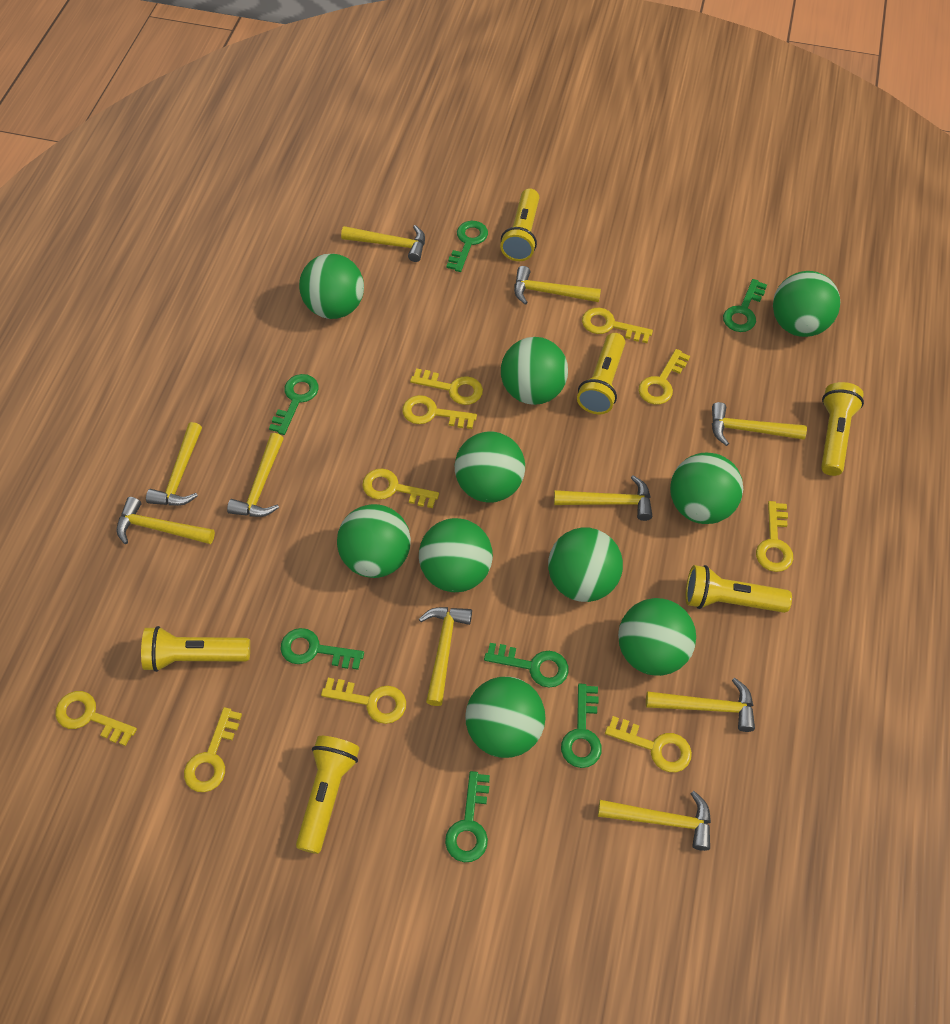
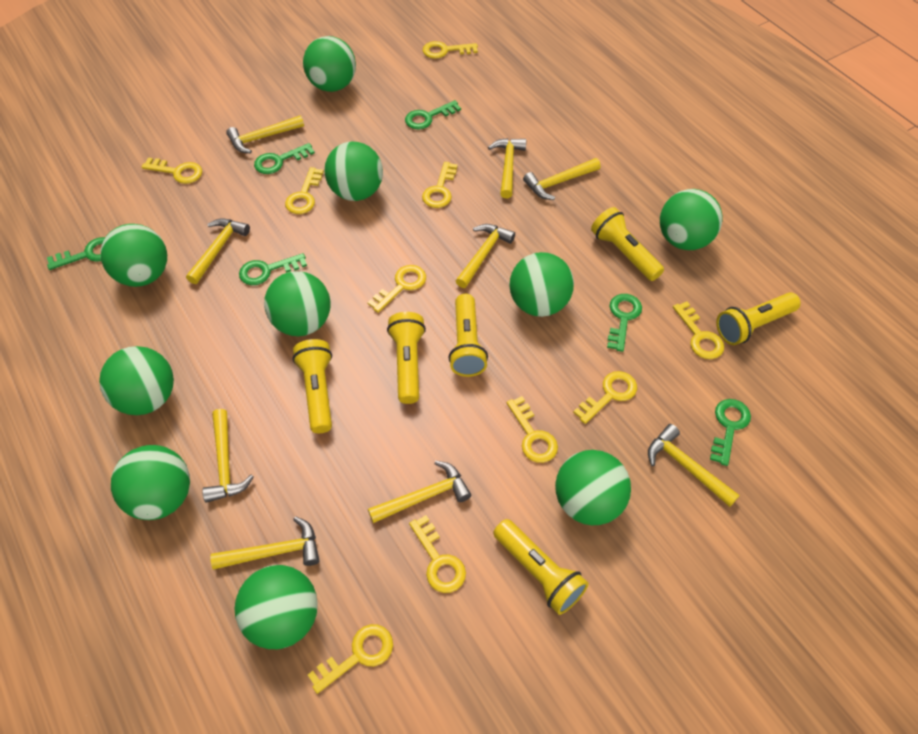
green key: 7 -> 6
yellow hammer: 10 -> 9

